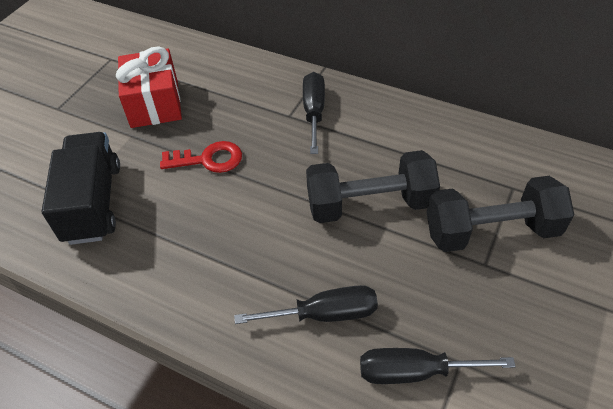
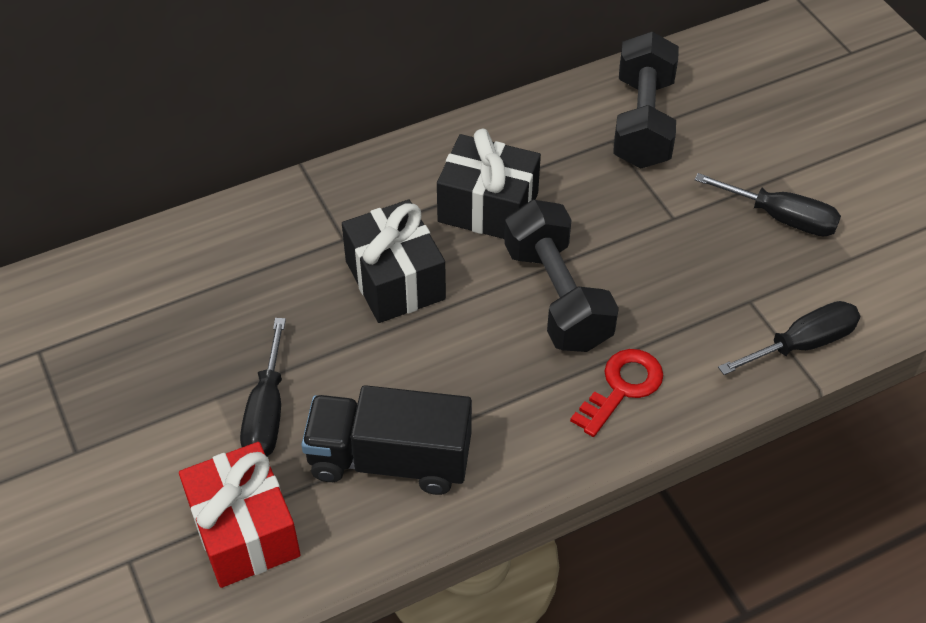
black gift: 0 -> 2

